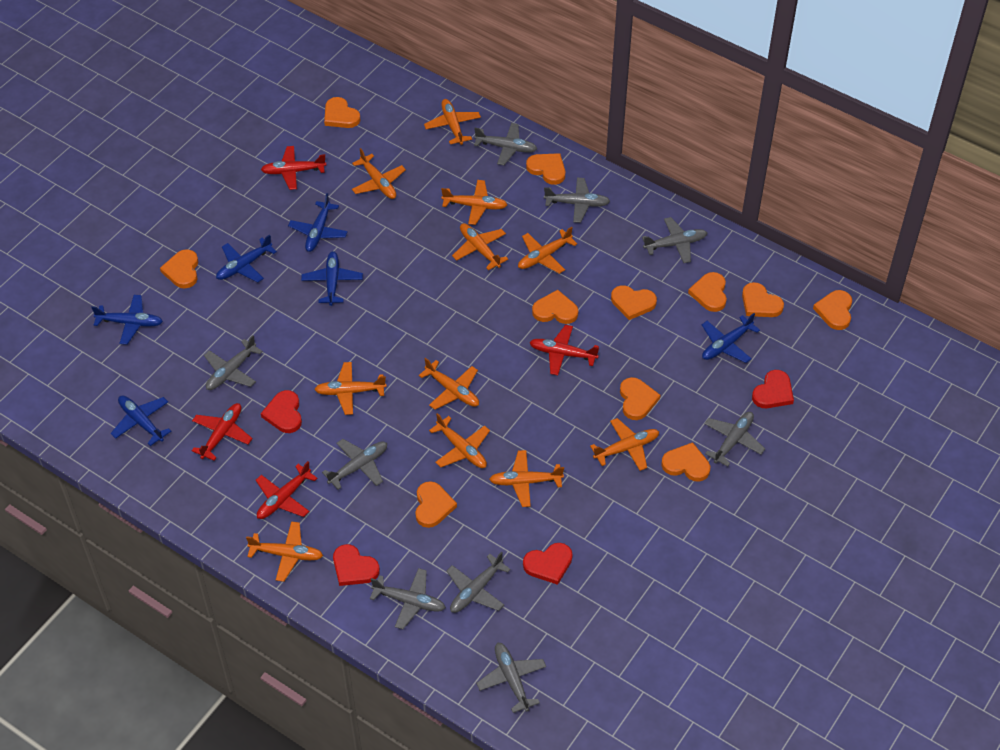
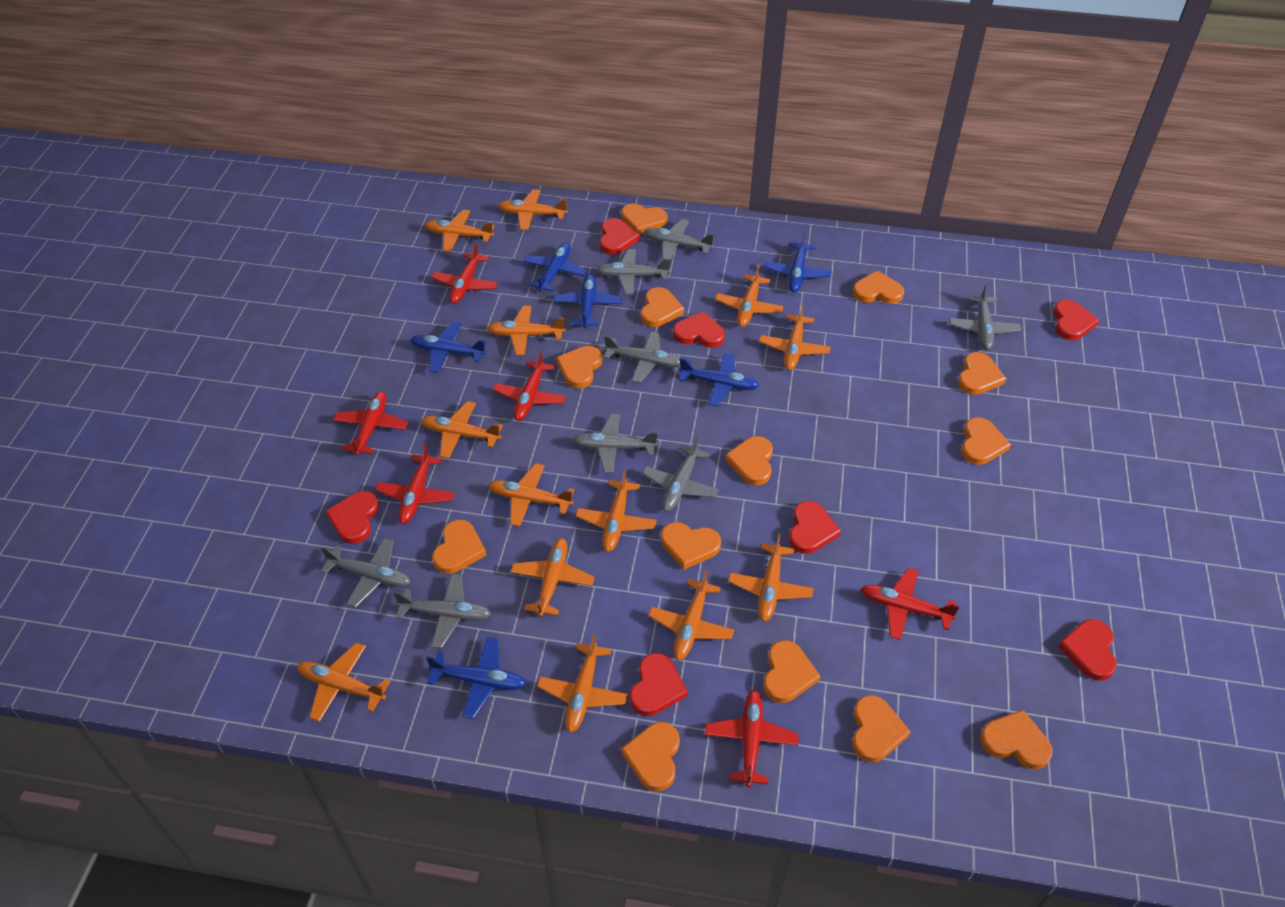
grey plane: 9 -> 8
orange heart: 11 -> 13
orange plane: 11 -> 13
red heart: 4 -> 7
red plane: 4 -> 6

